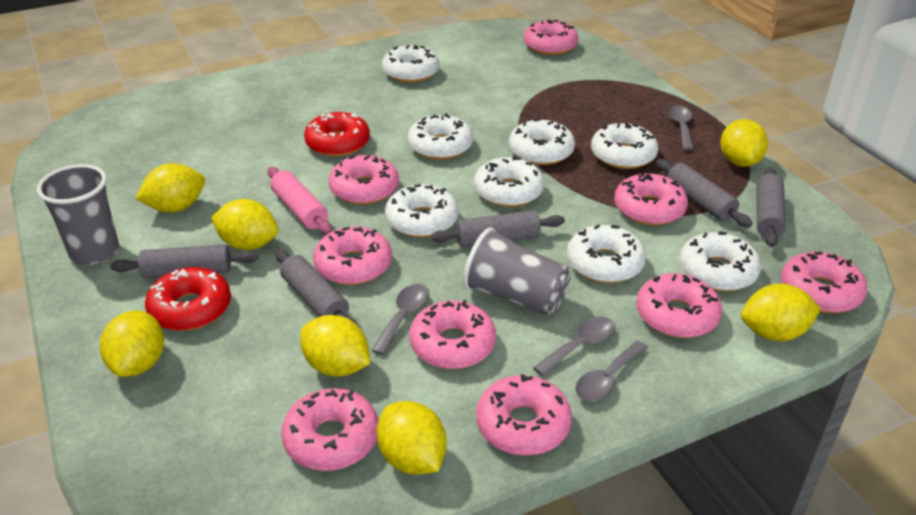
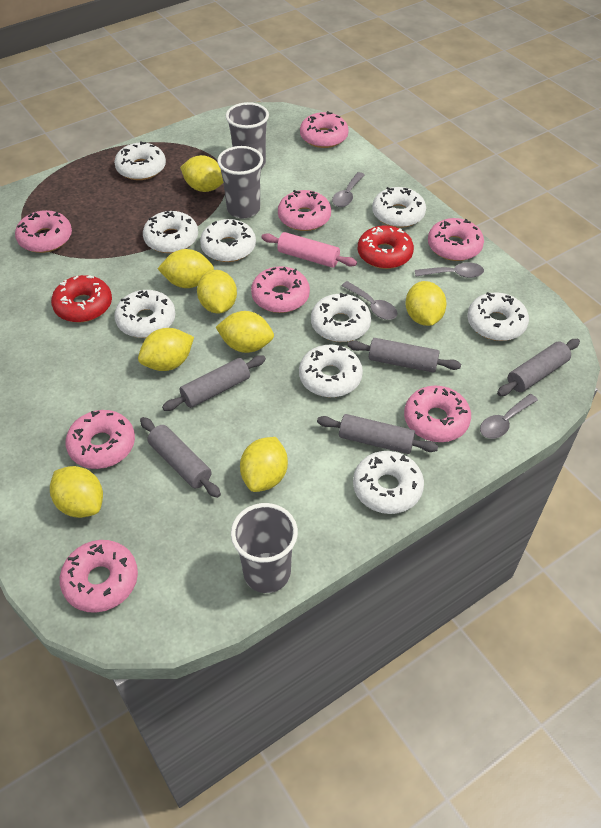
grey cup: 2 -> 3
pink donut: 9 -> 8
white donut: 8 -> 9
yellow lemon: 7 -> 8

